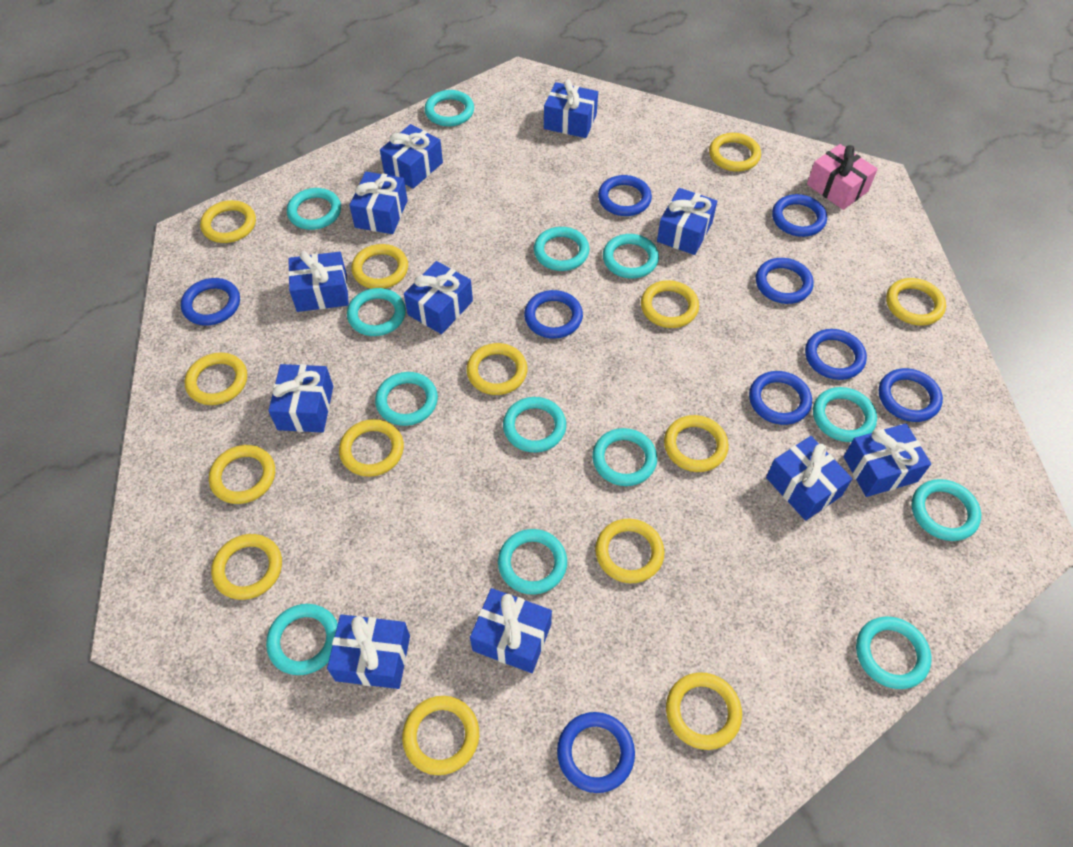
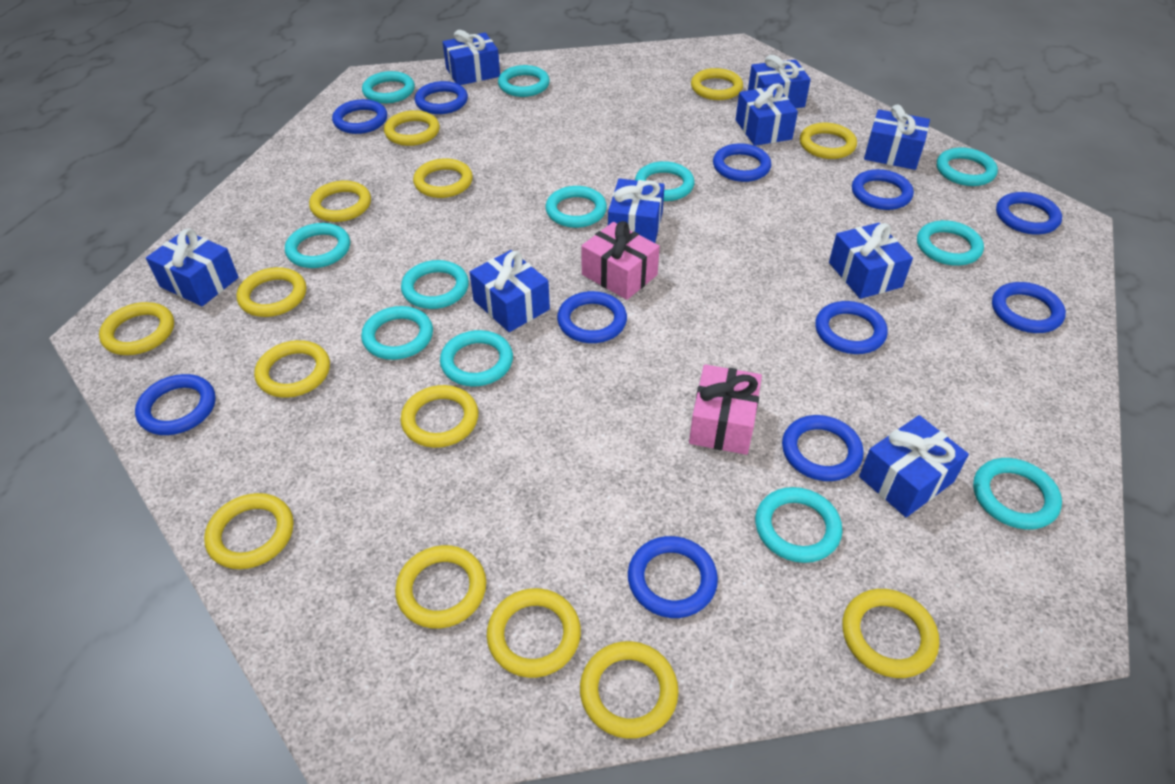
blue gift: 11 -> 9
blue ring: 9 -> 11
pink gift: 1 -> 2
turquoise ring: 13 -> 12

